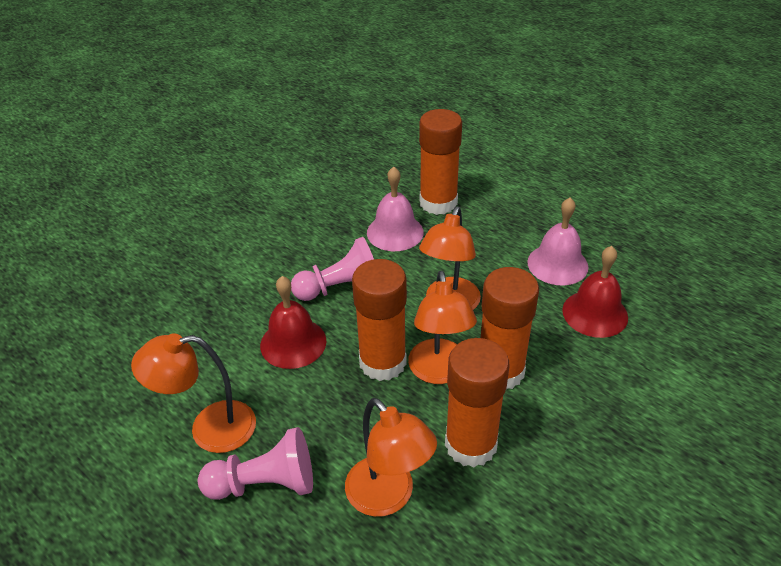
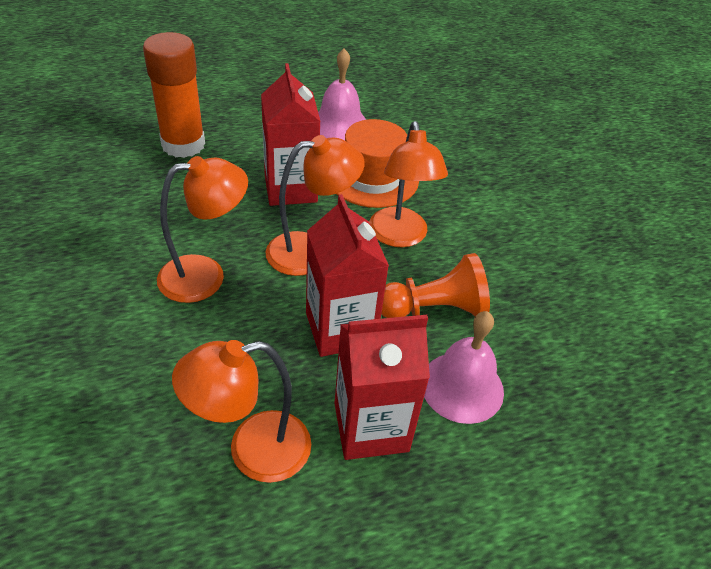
orange glue stick: 4 -> 1
orange hat: 0 -> 1
orange pawn: 0 -> 1
pink pawn: 2 -> 0
red bell: 2 -> 0
red carton: 0 -> 3

